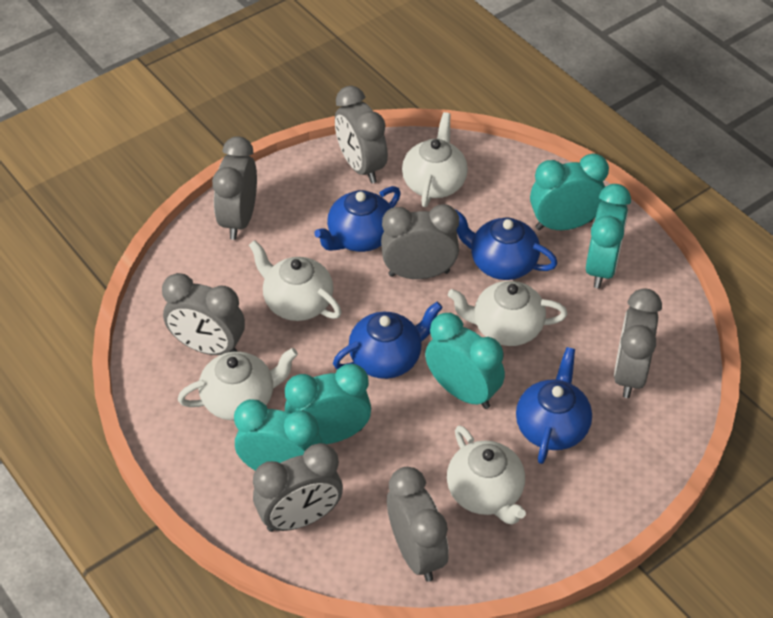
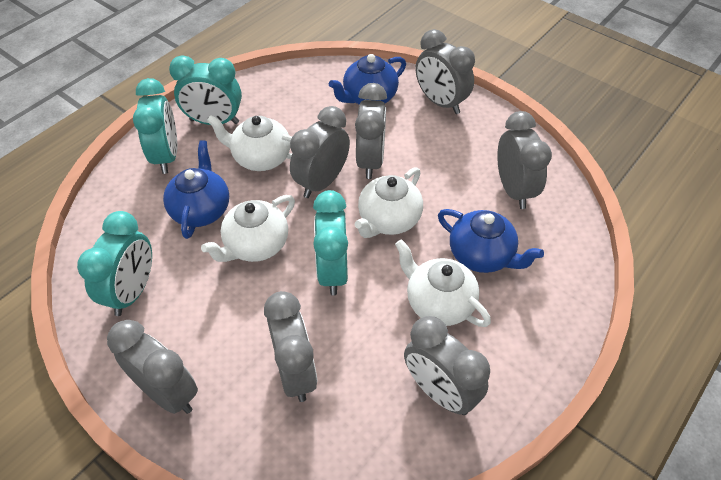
blue teapot: 4 -> 3
turquoise clock: 5 -> 4
white teapot: 5 -> 4

